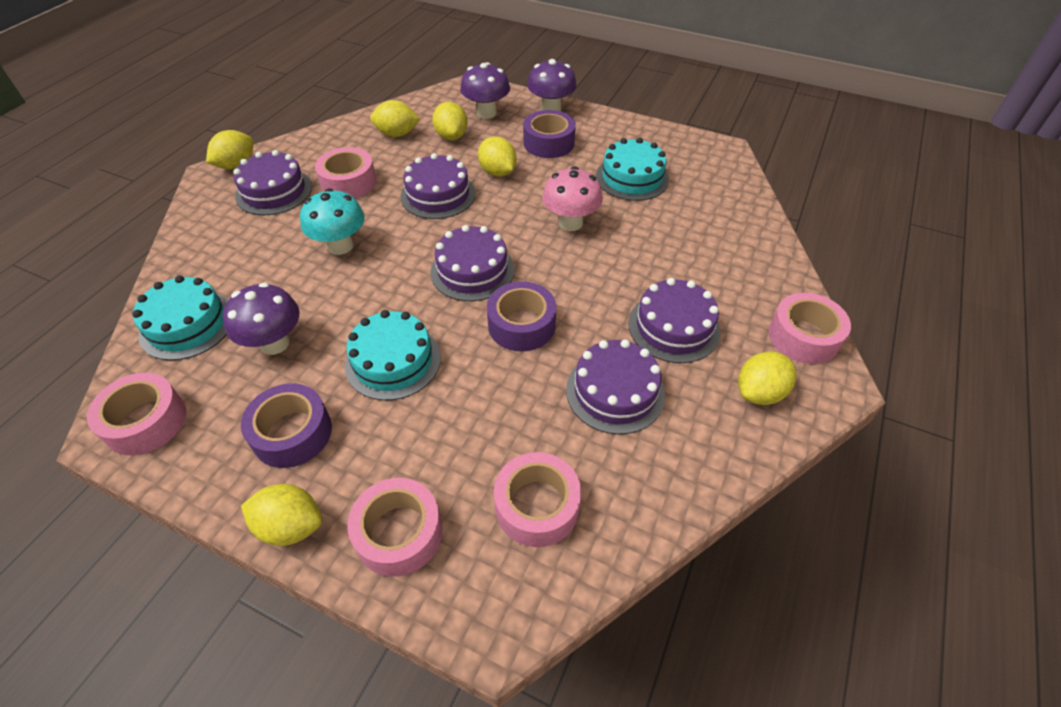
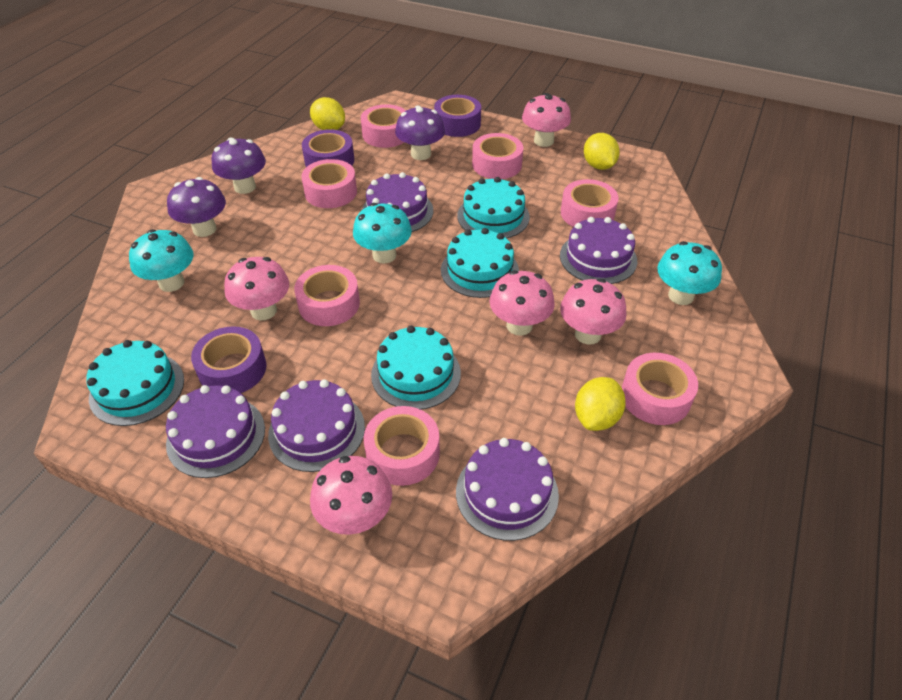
pink mushroom: 1 -> 5
pink tape: 5 -> 7
turquoise cake: 3 -> 4
turquoise mushroom: 1 -> 3
yellow lemon: 6 -> 3

